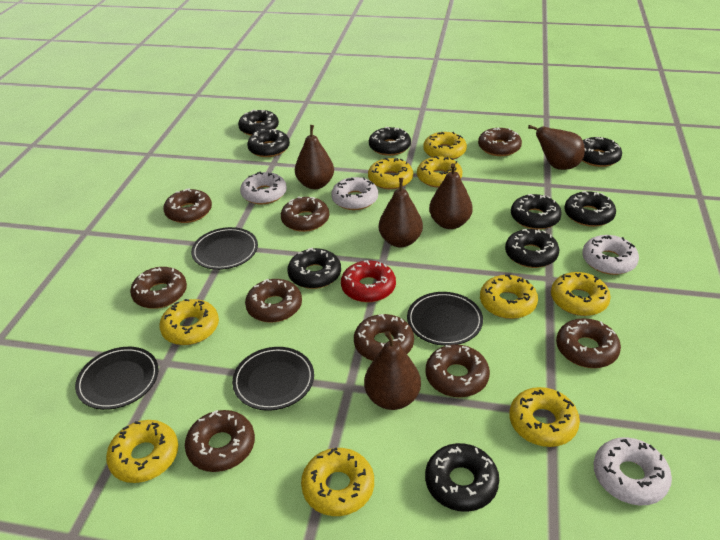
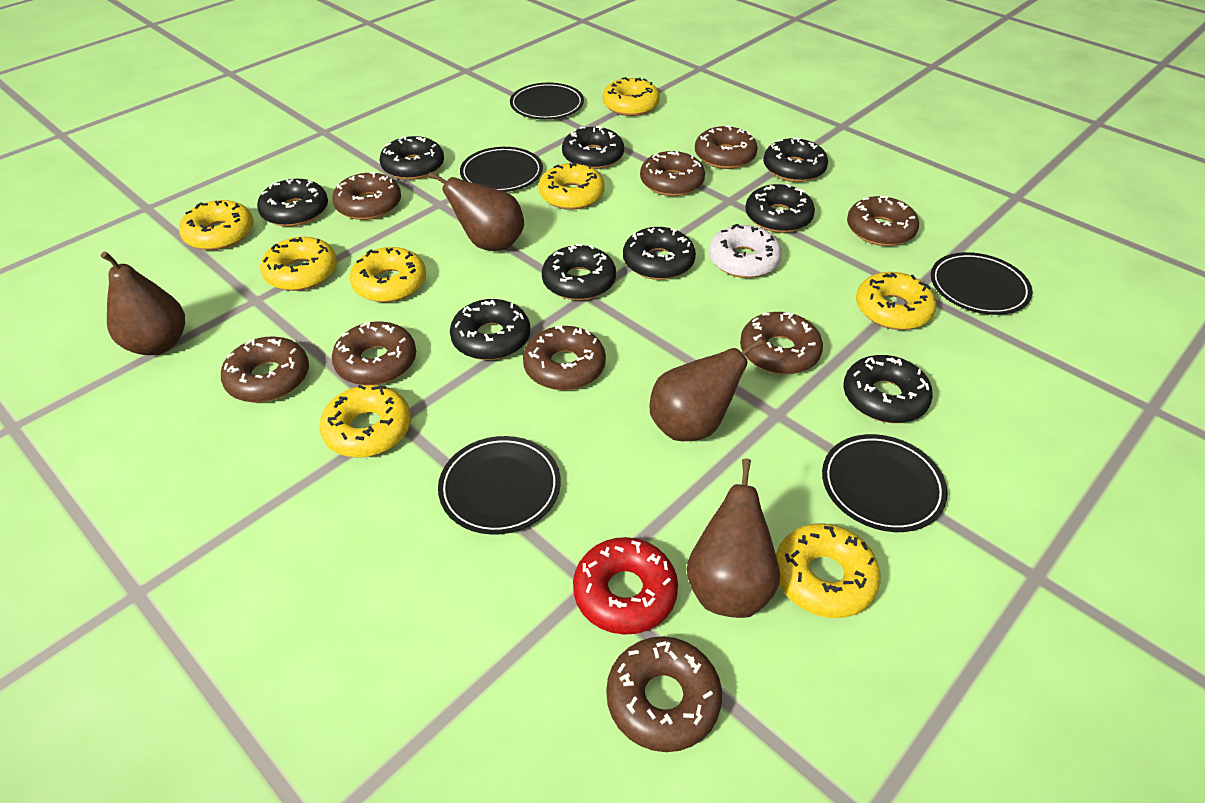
black plate: 4 -> 5
brown pear: 5 -> 4
white donut: 4 -> 1
yellow donut: 9 -> 8

